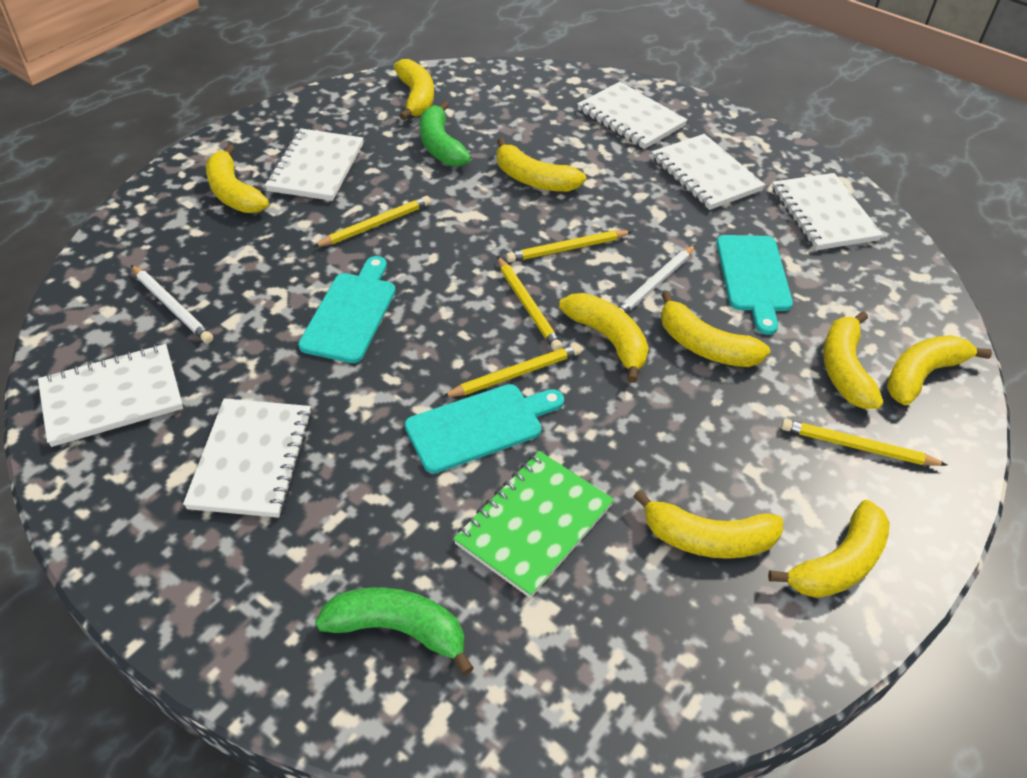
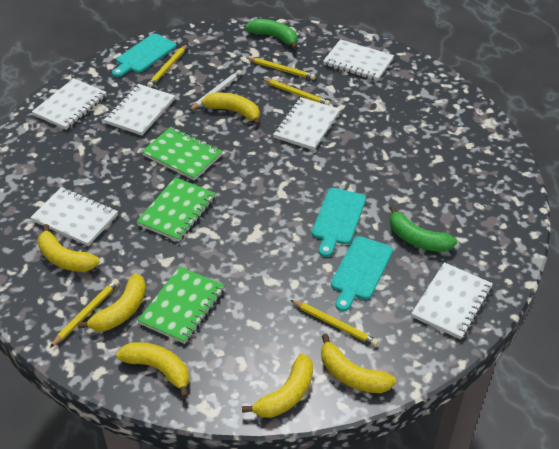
green notebook: 1 -> 3
white pencil: 2 -> 1
yellow banana: 9 -> 6

